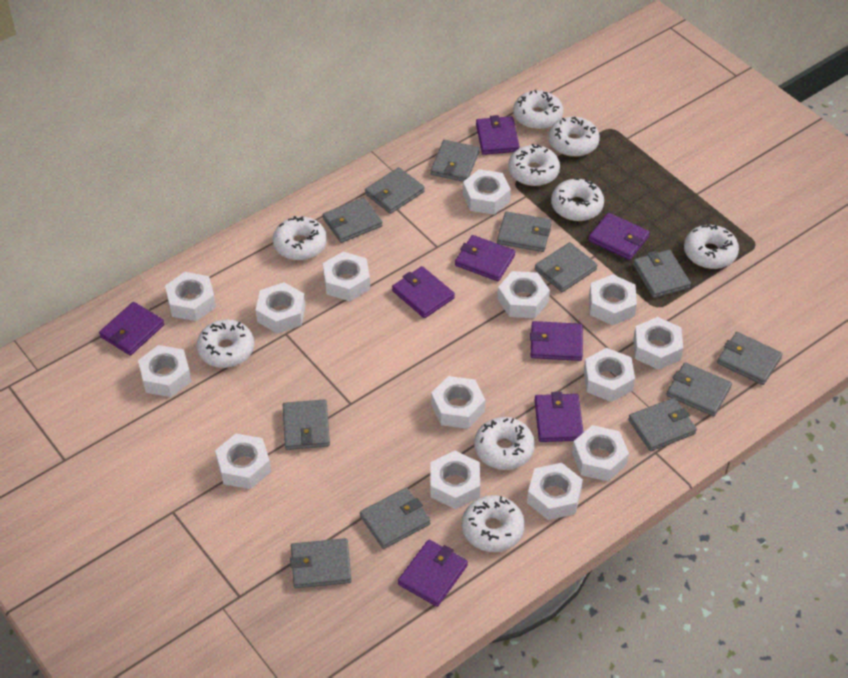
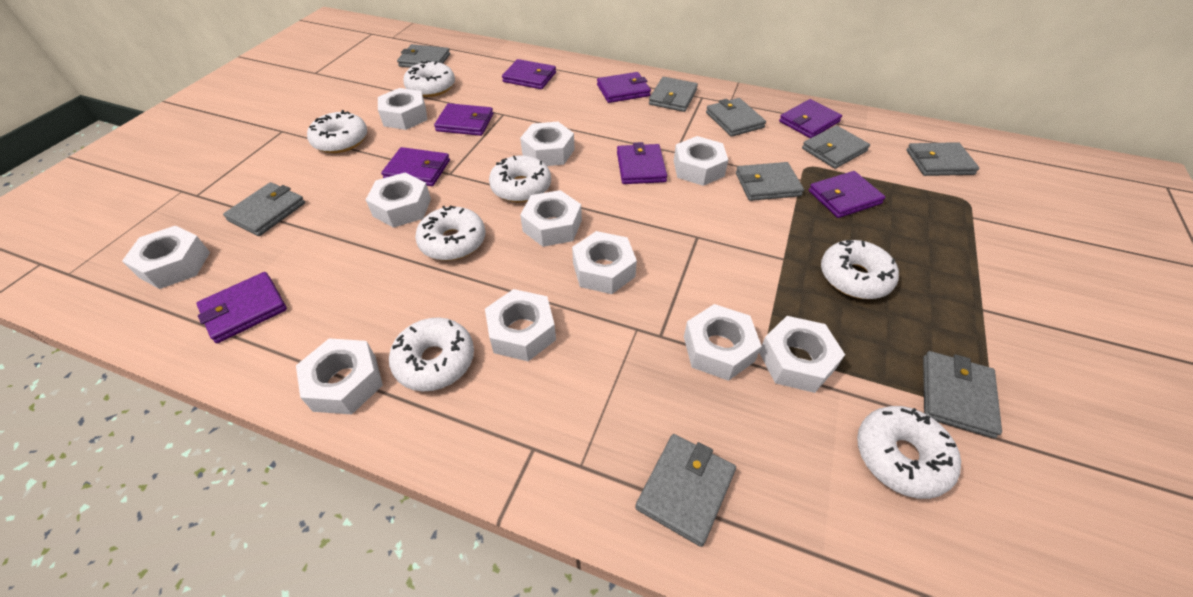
grey wallet: 12 -> 9
white donut: 9 -> 7
white nut: 14 -> 11

